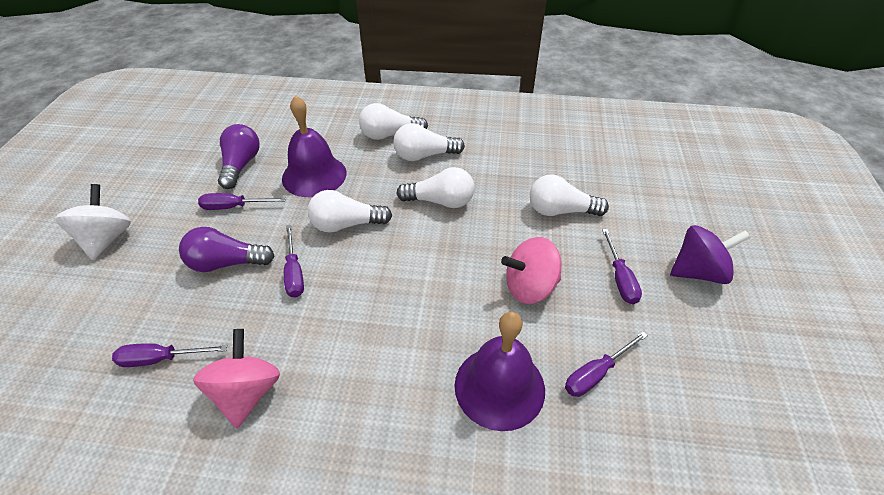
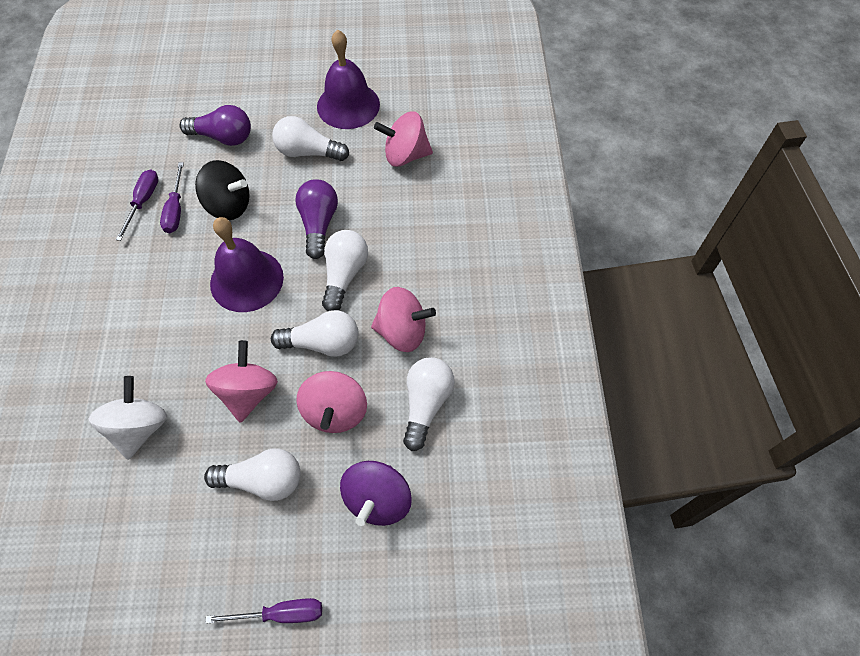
black spinning top: 0 -> 1
pink spinning top: 2 -> 4
purple screwdriver: 5 -> 3

